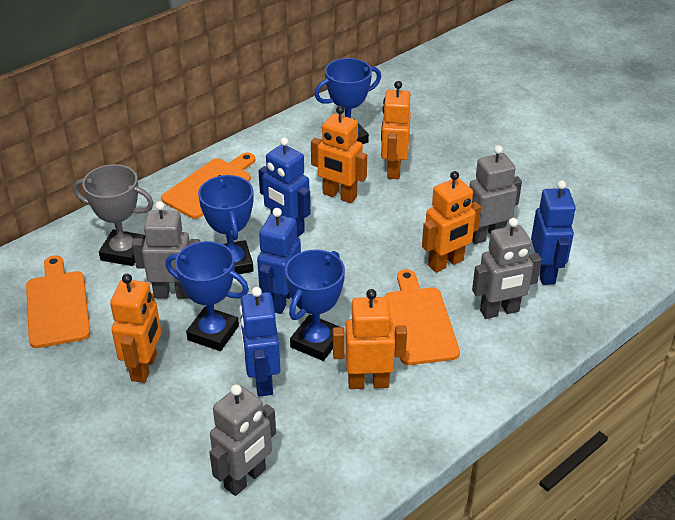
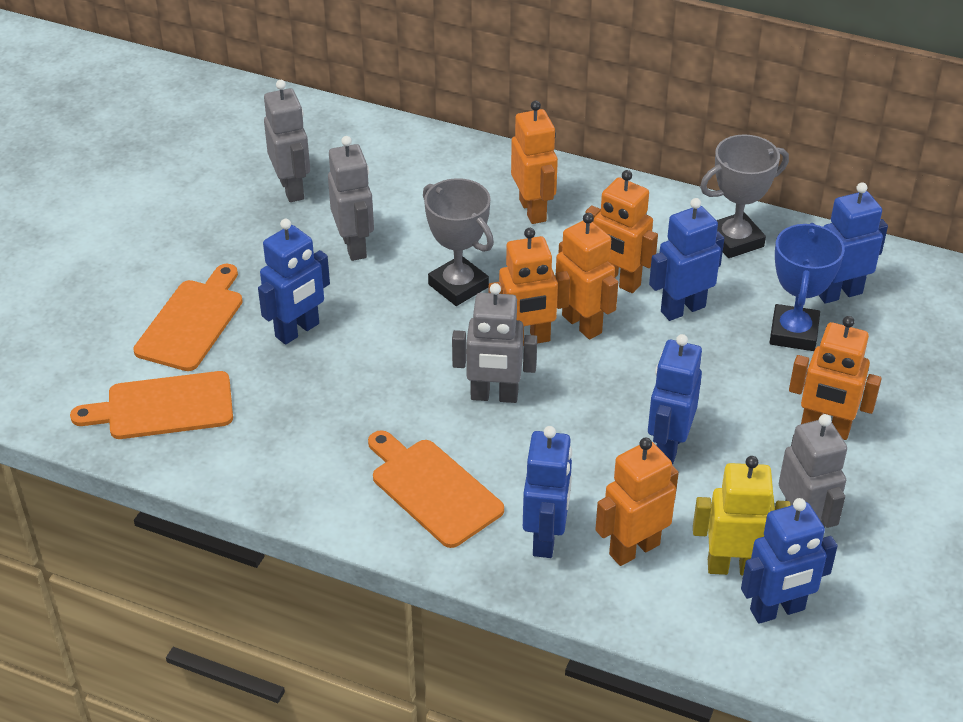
blue robot: 4 -> 6
blue trophy: 4 -> 1
grey trophy: 1 -> 2
orange robot: 5 -> 6
yellow robot: 0 -> 1

